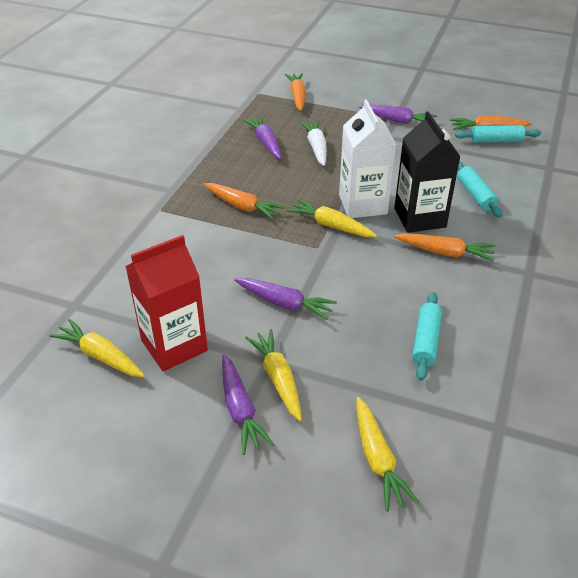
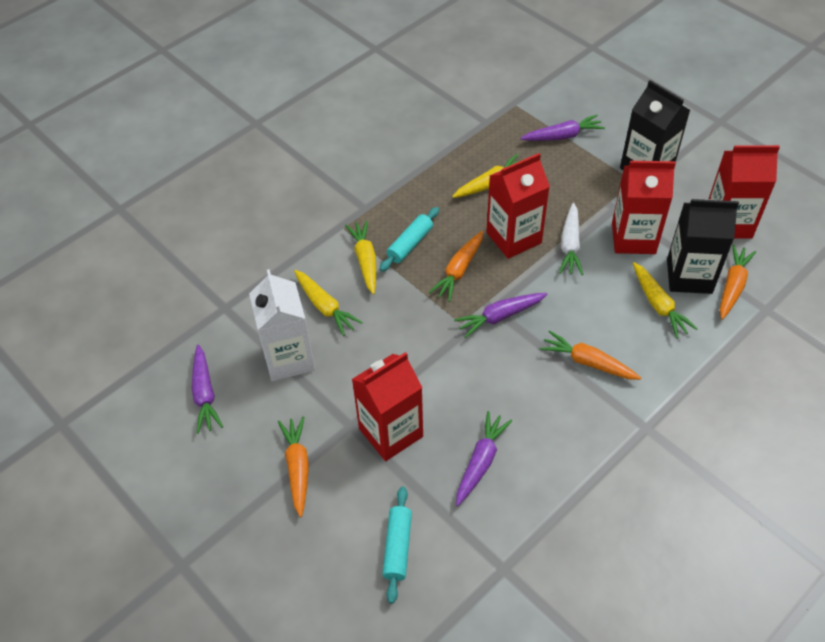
black carton: 1 -> 2
red carton: 1 -> 4
turquoise rolling pin: 3 -> 2

